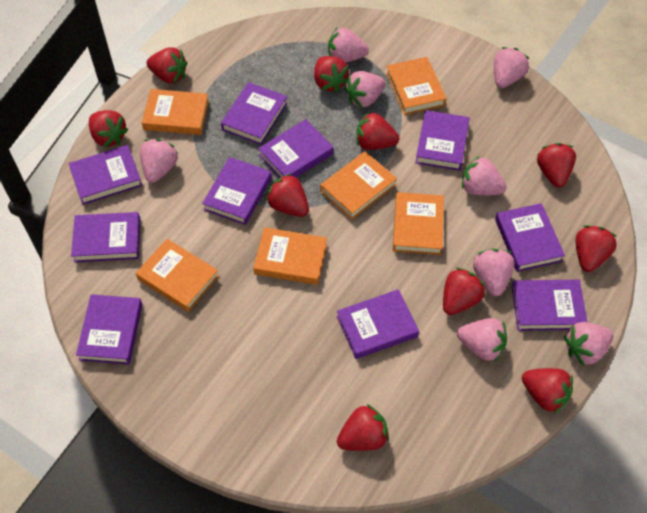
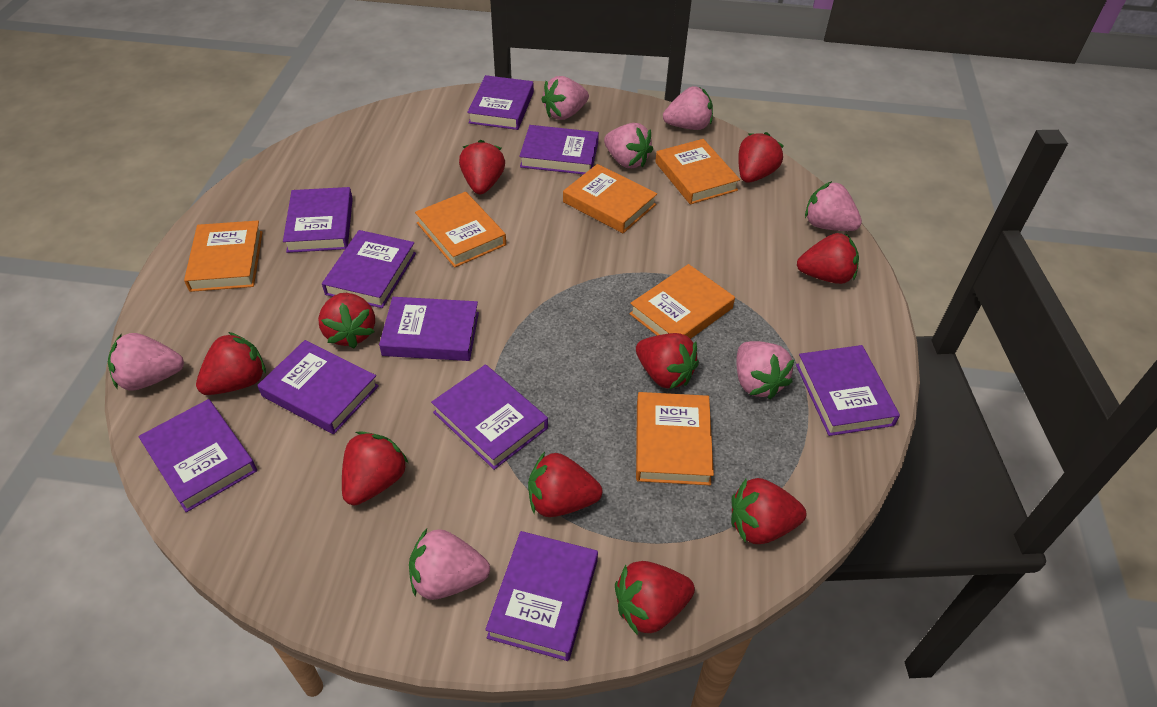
pink strawberry: 8 -> 7

